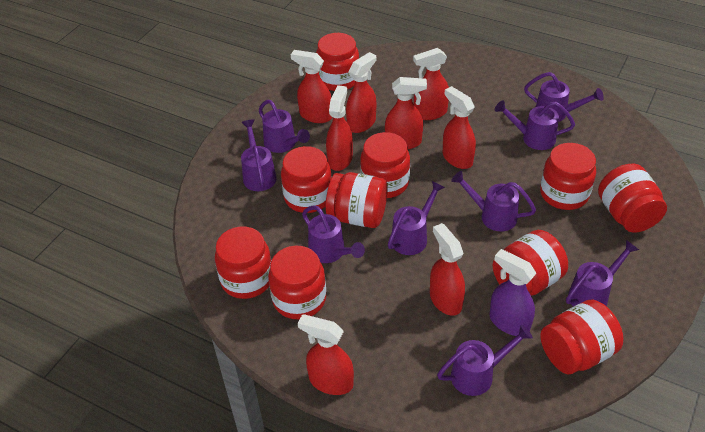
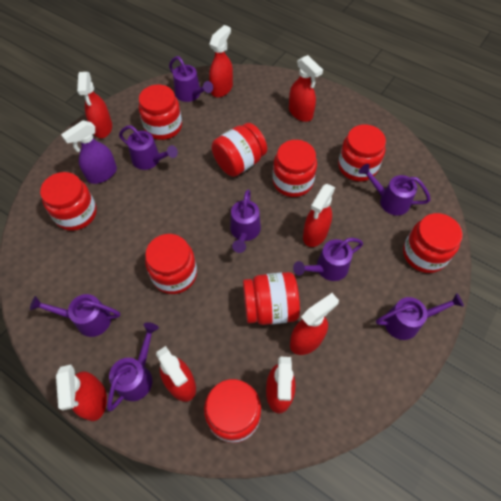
purple watering can: 9 -> 8
red jar: 10 -> 9

